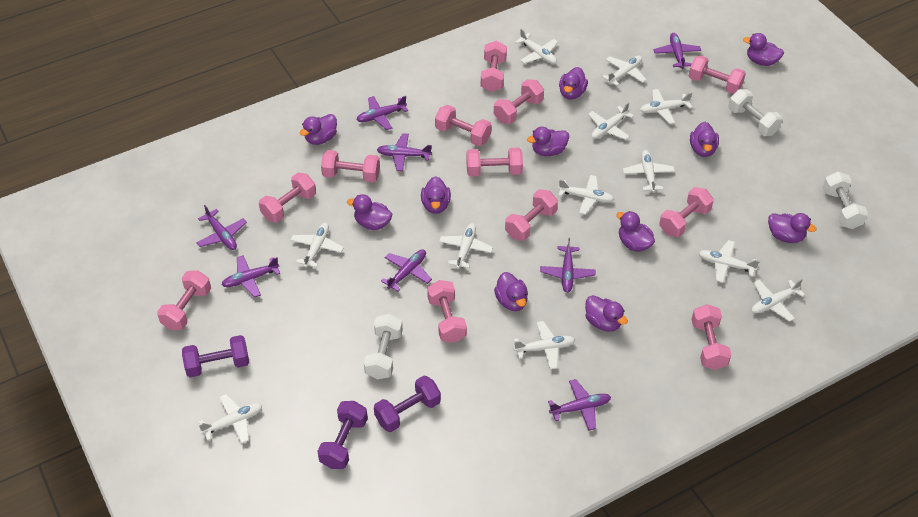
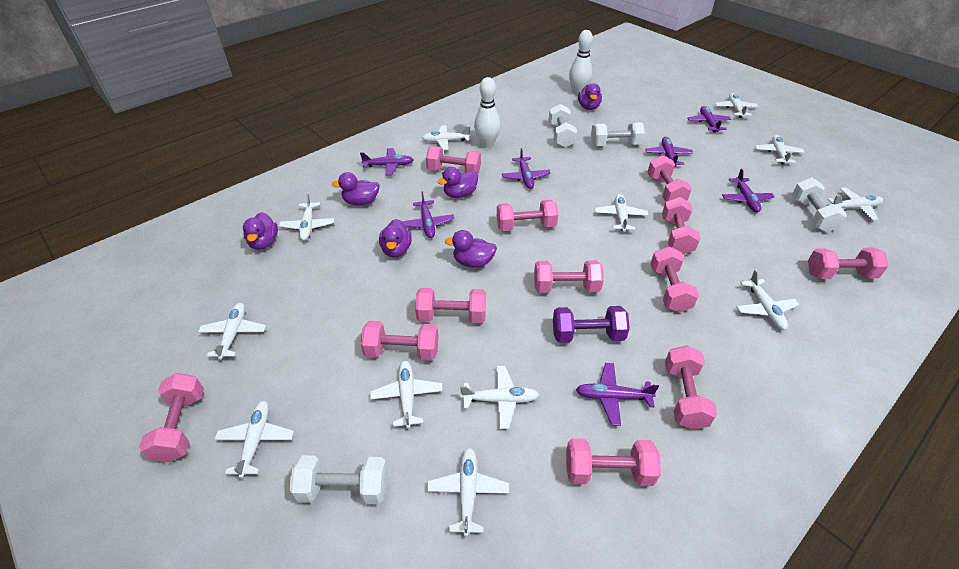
purple duck: 11 -> 6
purple dumbbell: 3 -> 1
purple plane: 8 -> 7
white bowling pin: 0 -> 2
white dumbbell: 3 -> 4

